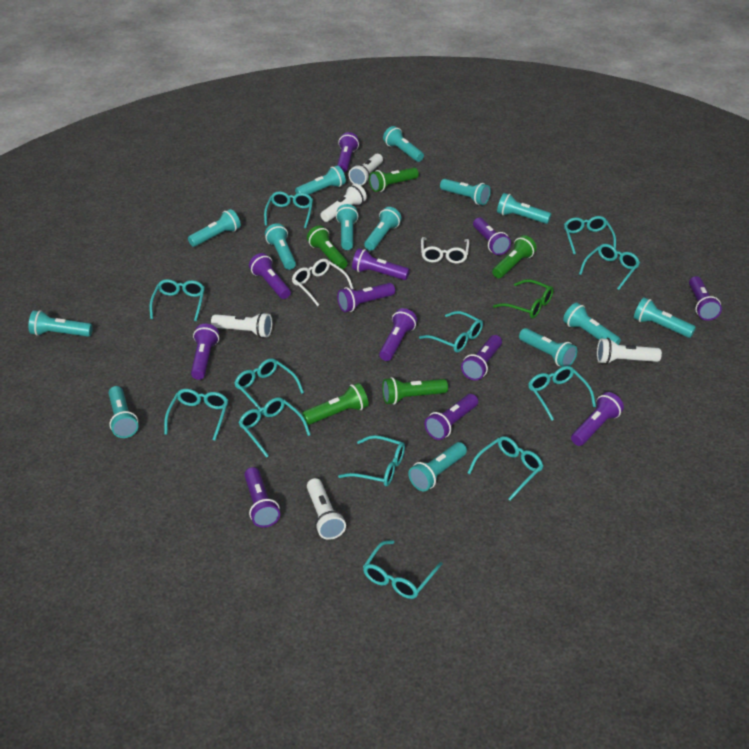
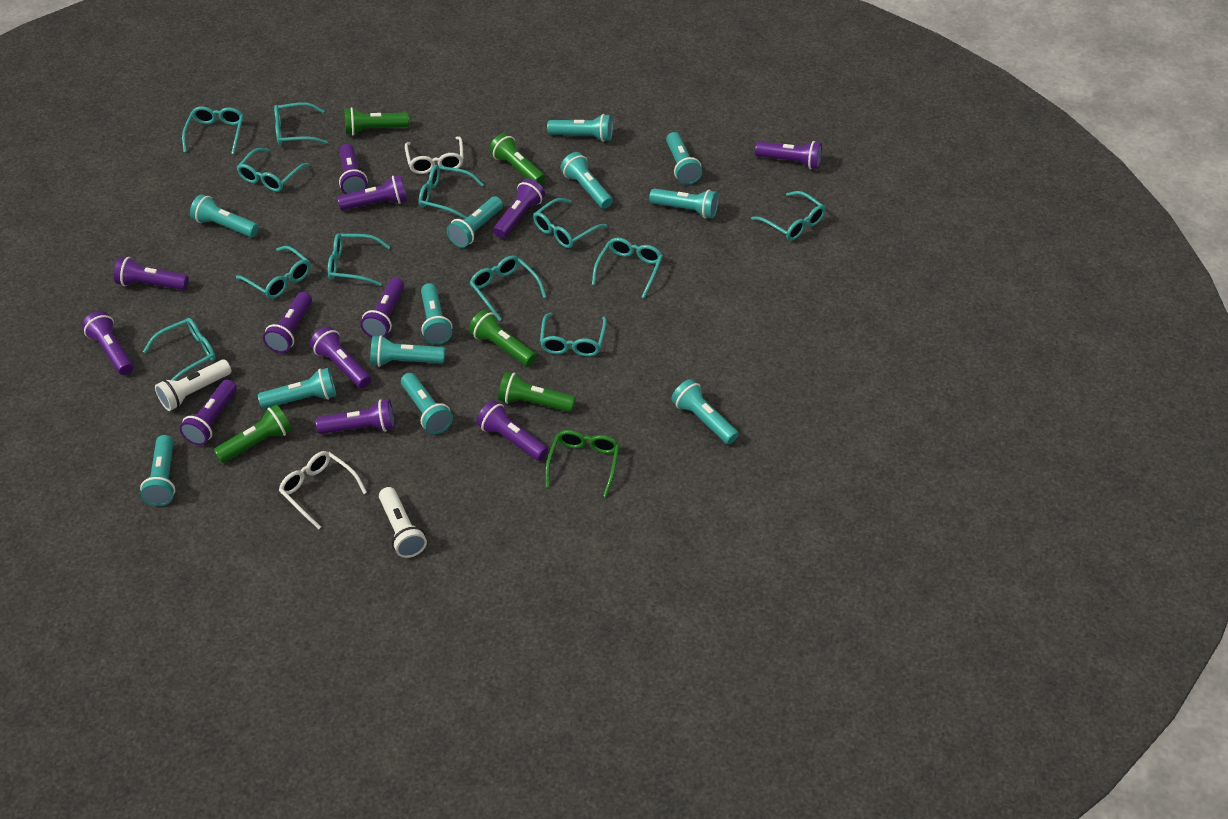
turquoise flashlight: 14 -> 12
white flashlight: 5 -> 2

